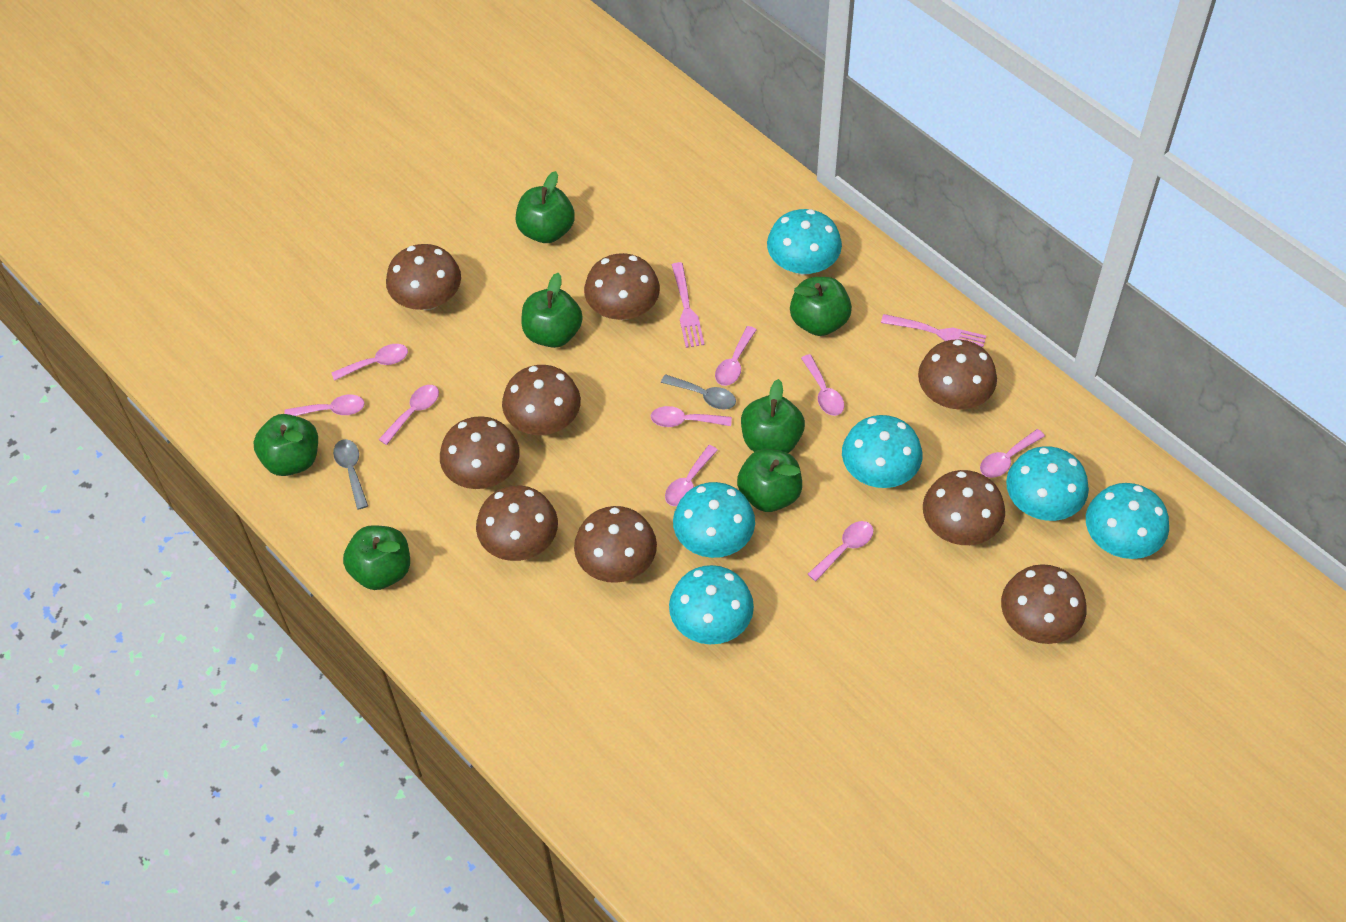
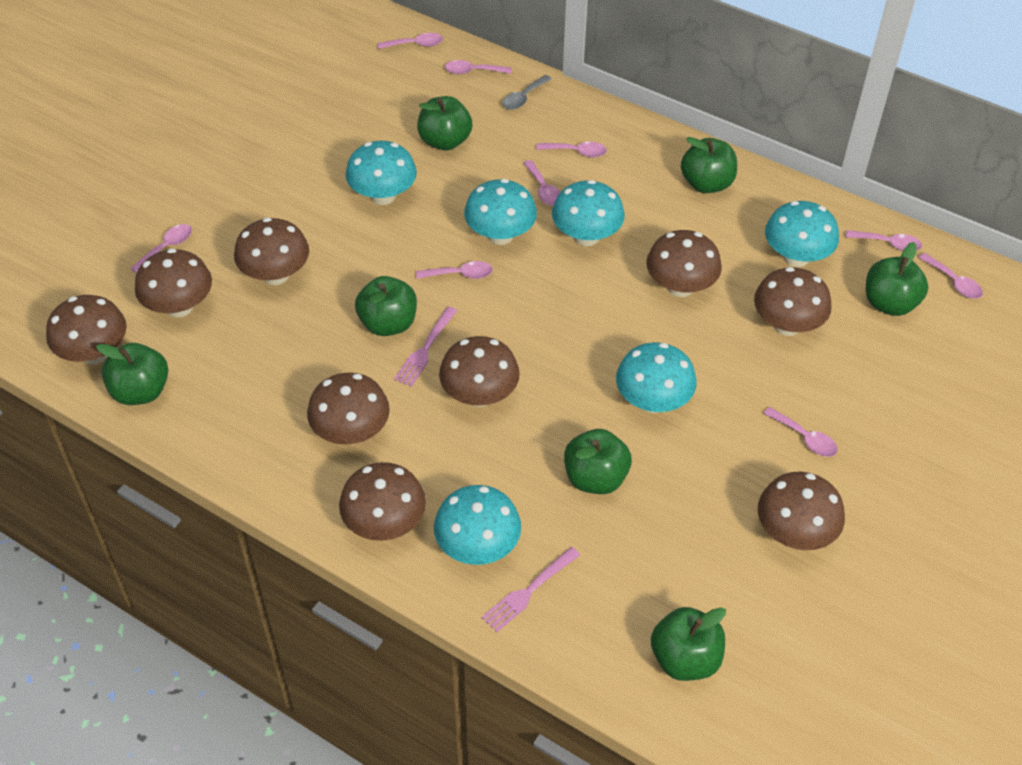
grey spoon: 2 -> 1

